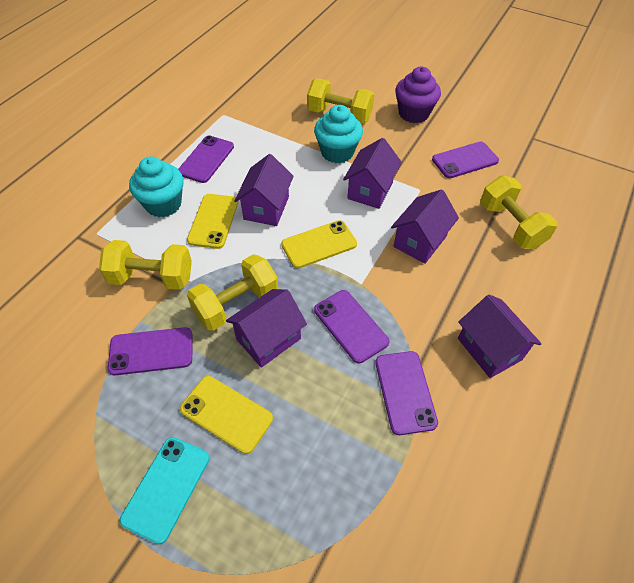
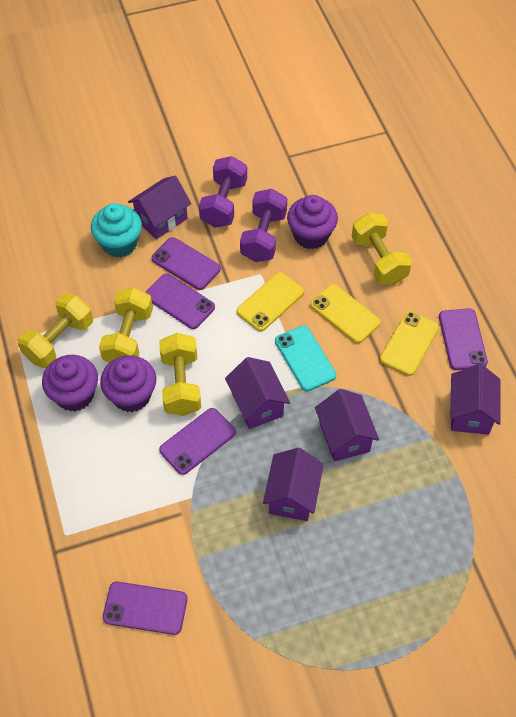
purple cupcake: 1 -> 3
purple dumbbell: 0 -> 2
turquoise cupcake: 2 -> 1

